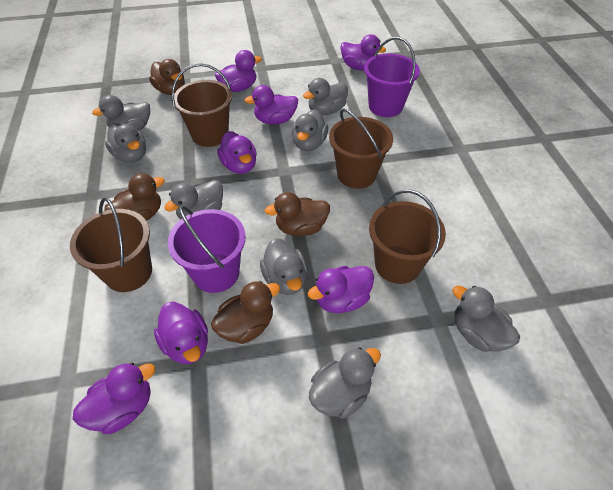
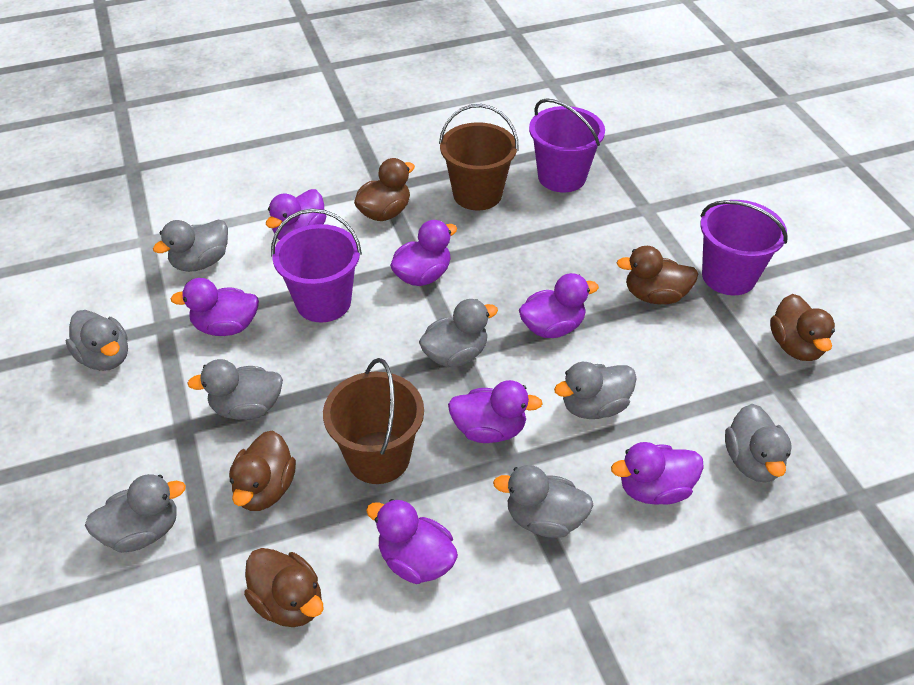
brown bucket: 4 -> 2
brown duck: 4 -> 5
purple bucket: 2 -> 3

